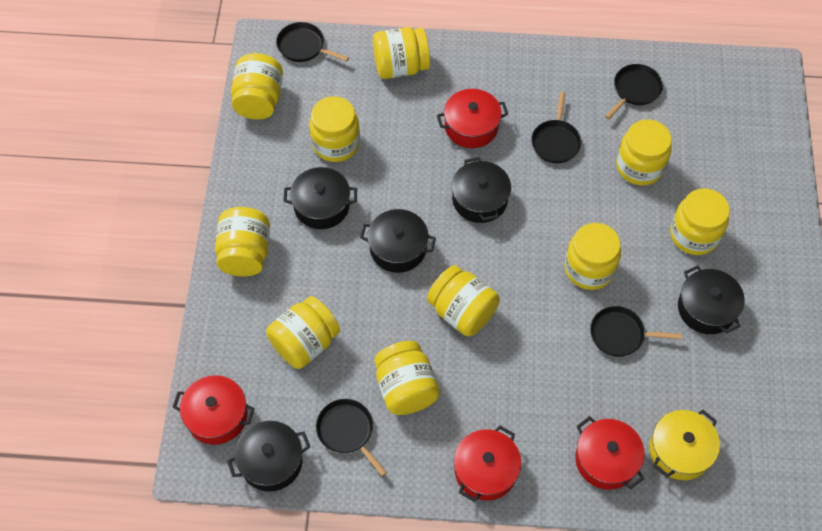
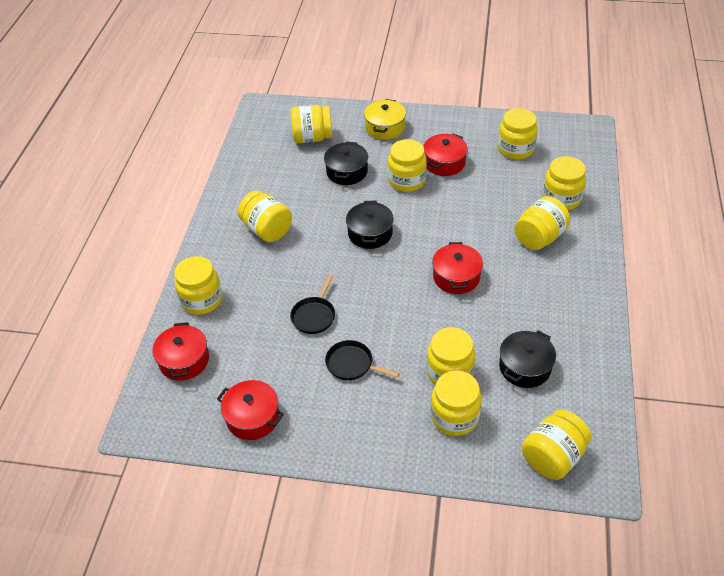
black pan: 5 -> 2
black pot: 5 -> 3

